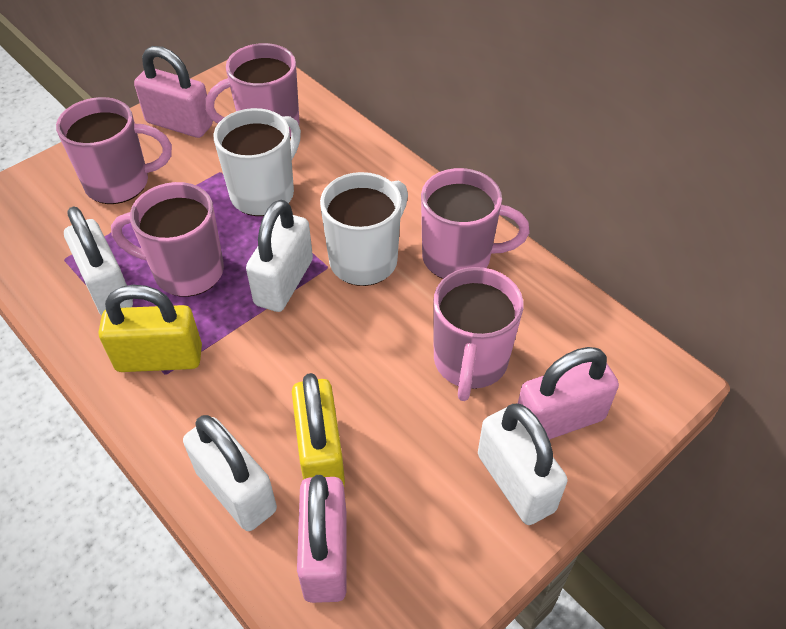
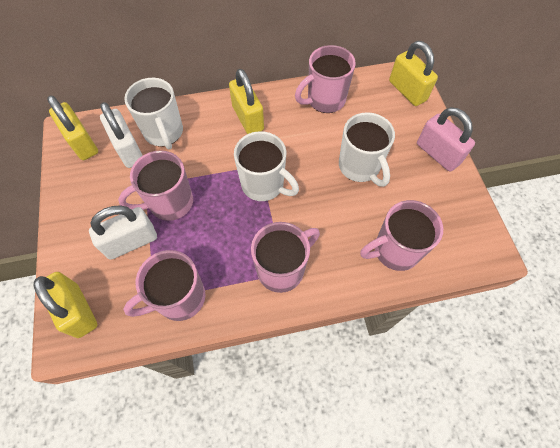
pink padlock: 3 -> 1
white mug: 2 -> 3
white padlock: 4 -> 2
yellow padlock: 2 -> 4

